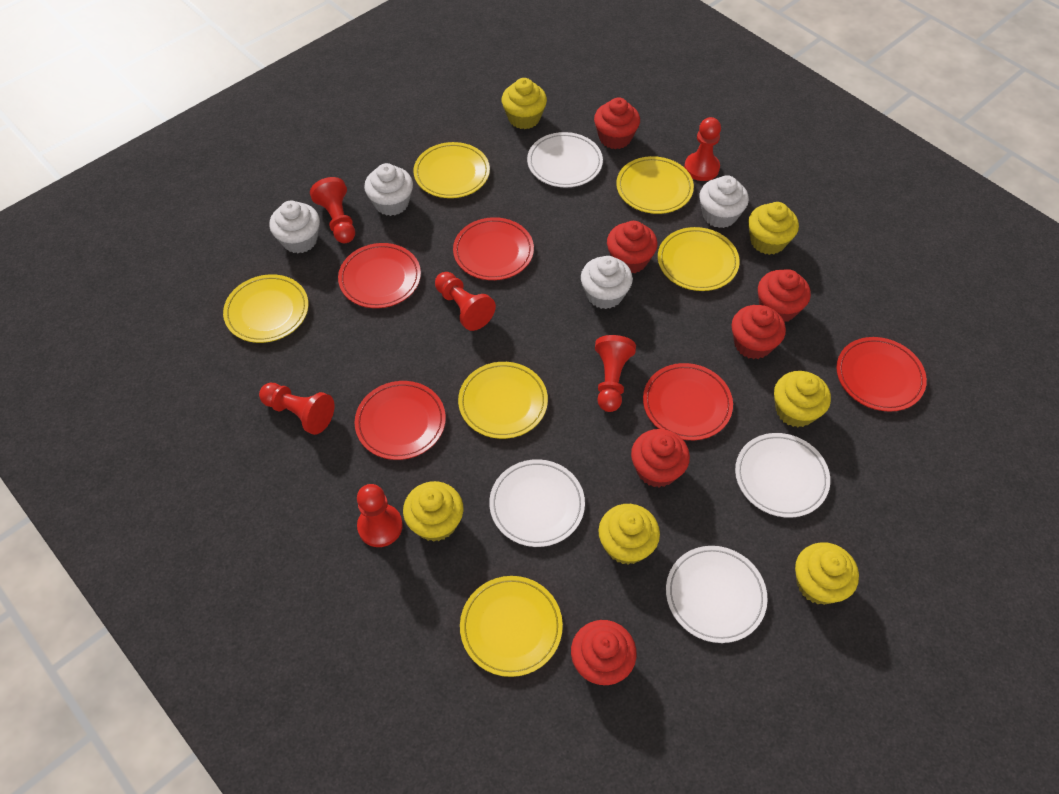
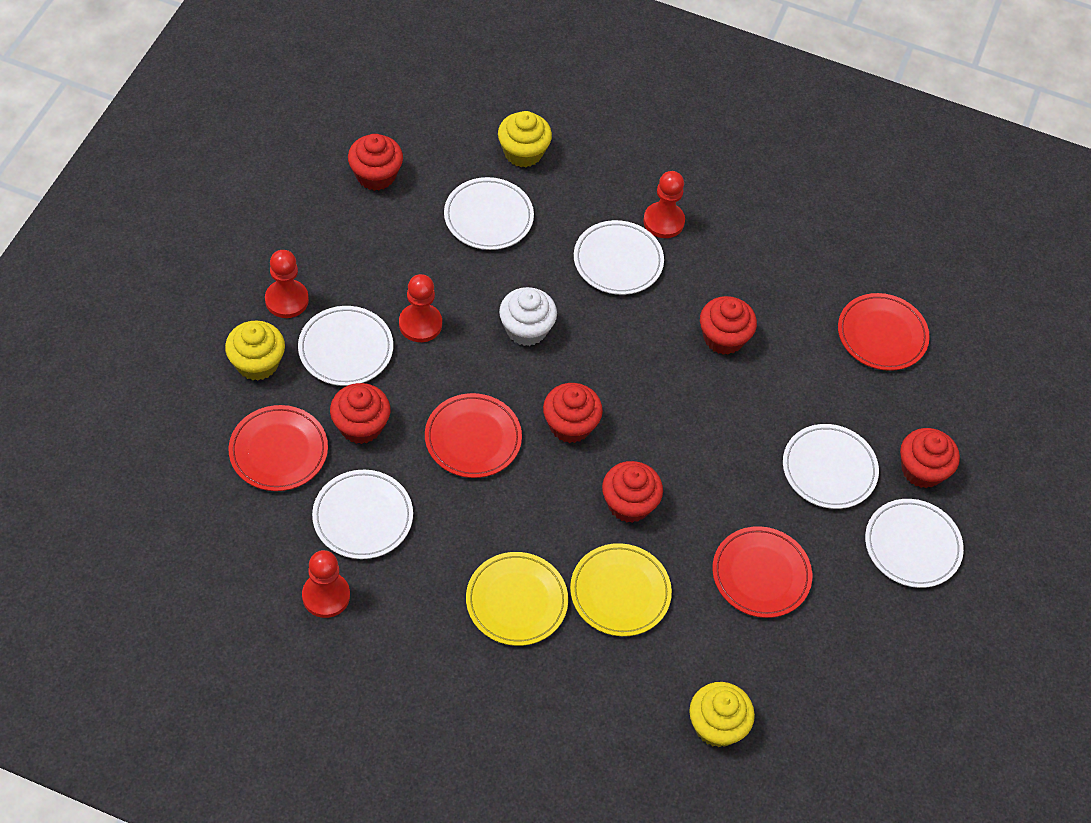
red pawn: 6 -> 4
red plate: 5 -> 4
white cupcake: 4 -> 1
white plate: 4 -> 6
yellow cupcake: 6 -> 3
yellow plate: 6 -> 2

